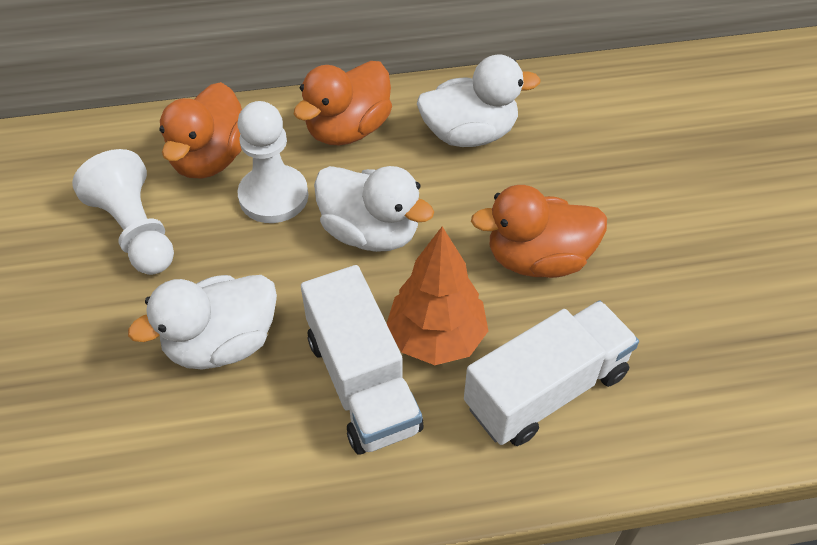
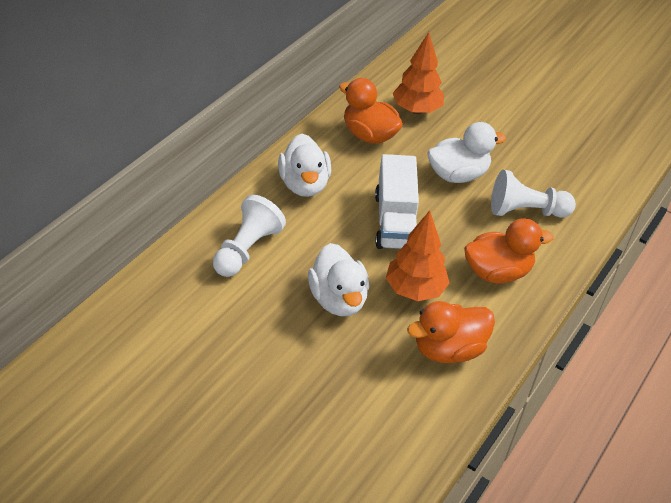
orange tree: 1 -> 2
white truck: 2 -> 1

